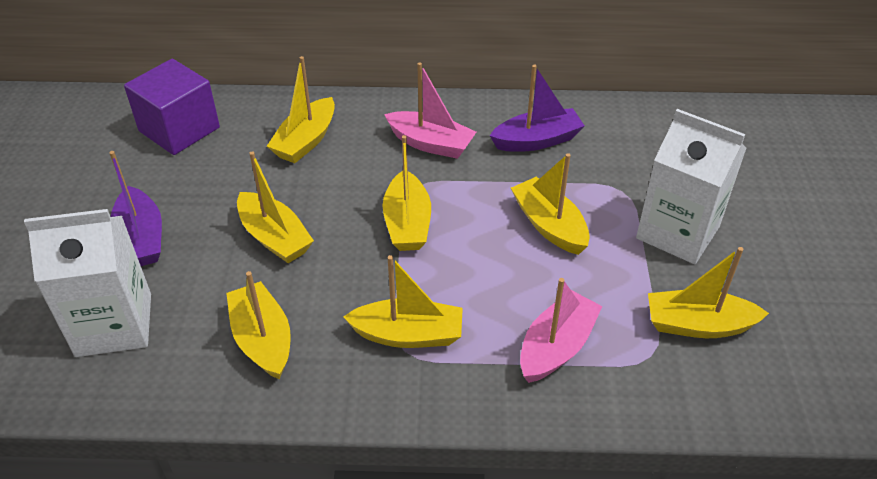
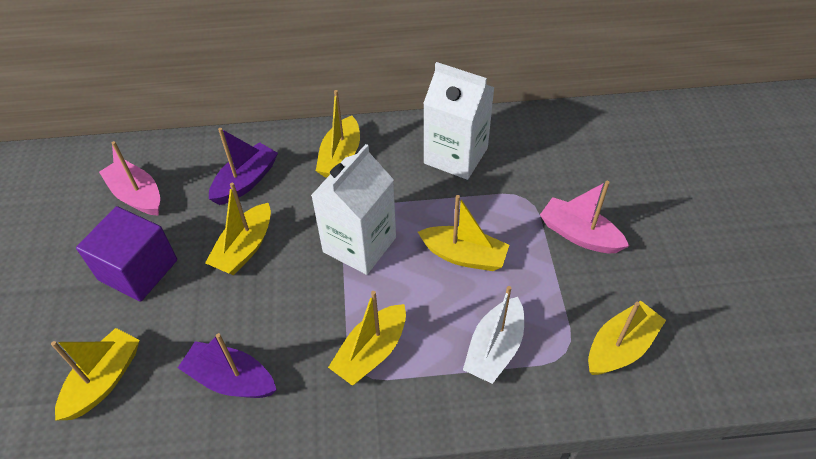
white boat: 0 -> 1
yellow boat: 7 -> 6

